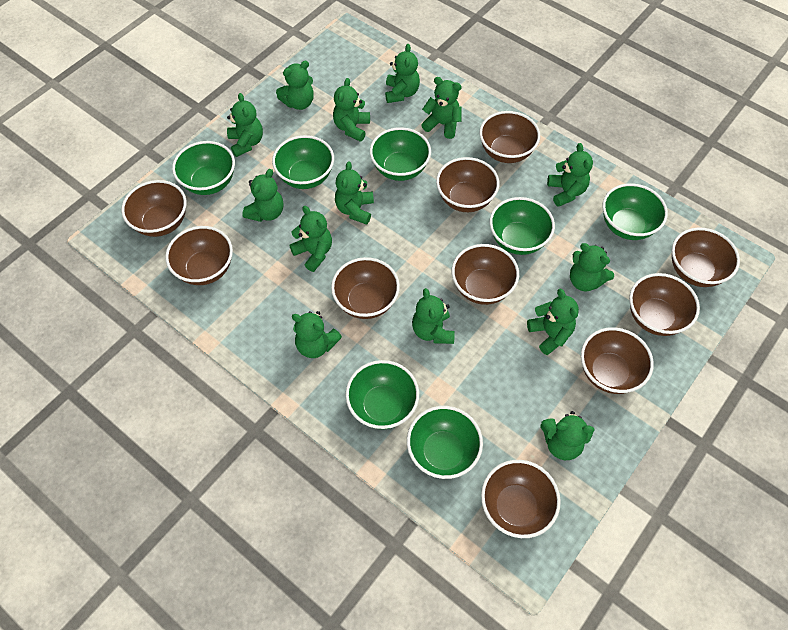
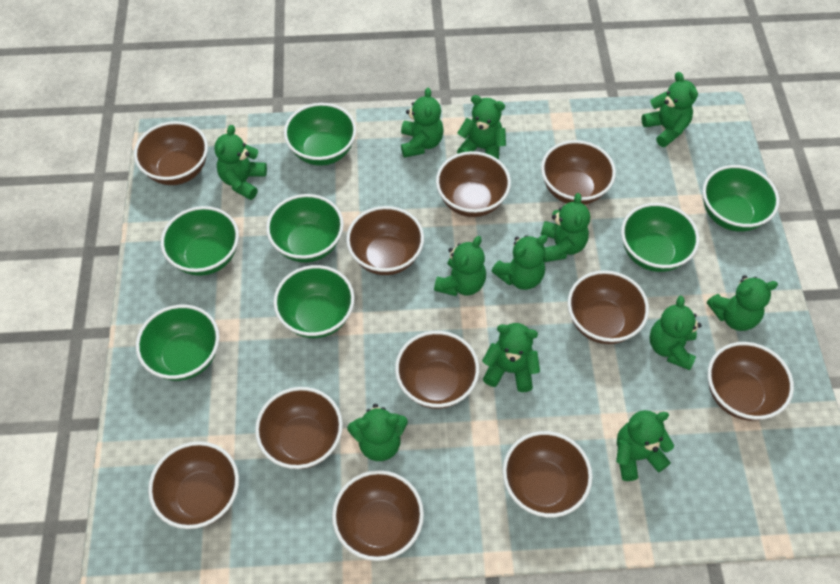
brown bowl: 10 -> 11
green teddy bear: 14 -> 12

